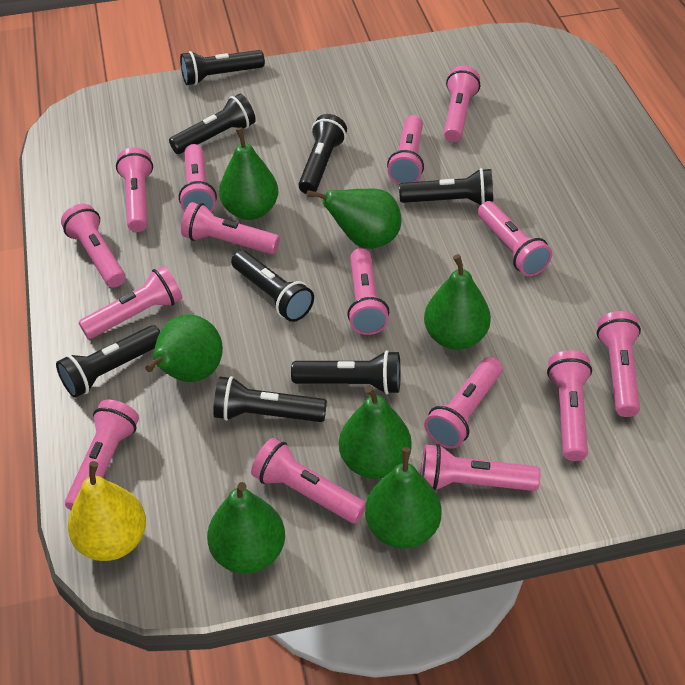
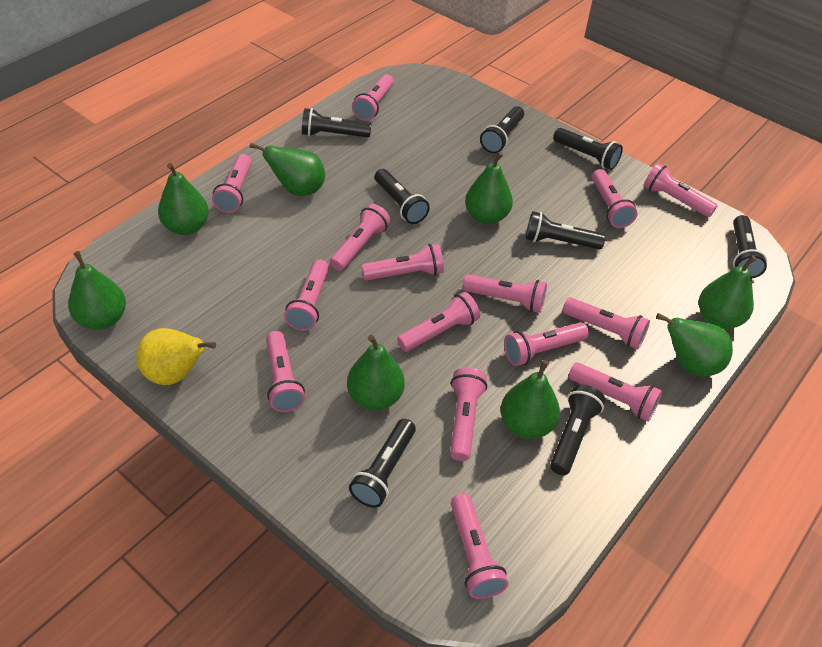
green pear: 7 -> 8

